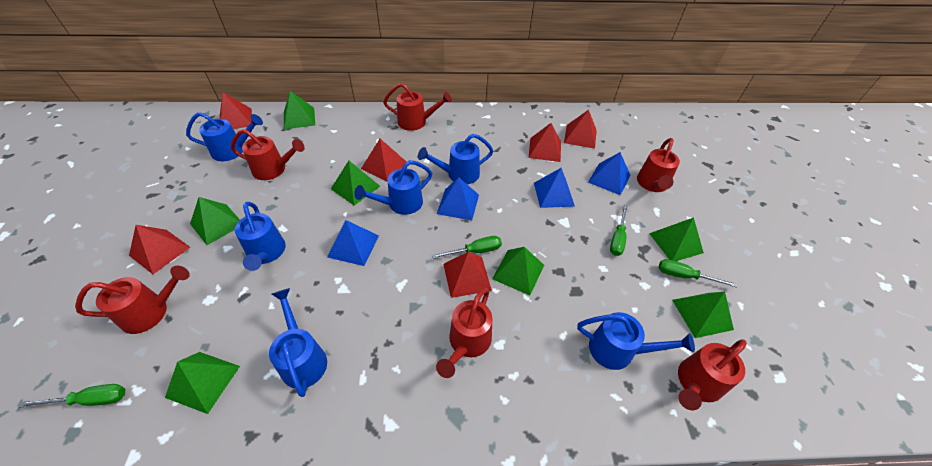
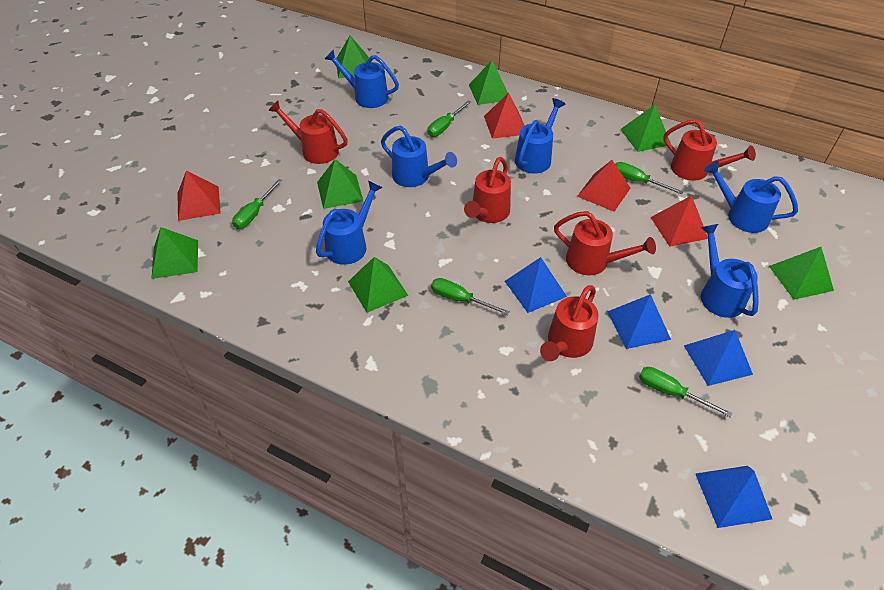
green screwdriver: 4 -> 5
red pyramid: 6 -> 4
red watering can: 6 -> 5

